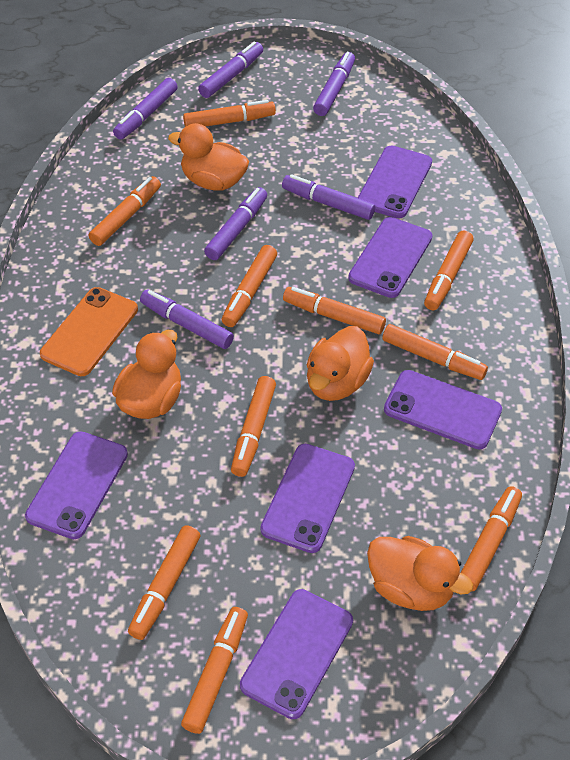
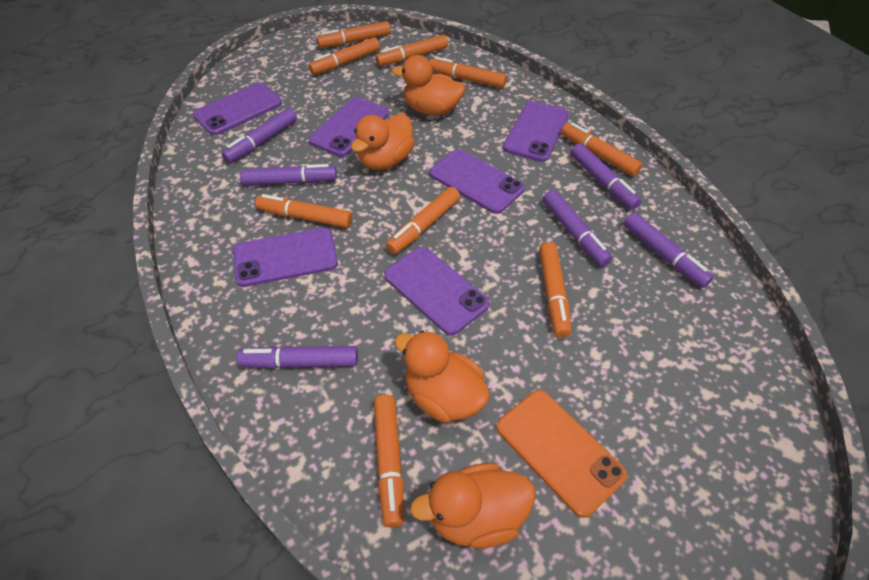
orange marker: 10 -> 9

